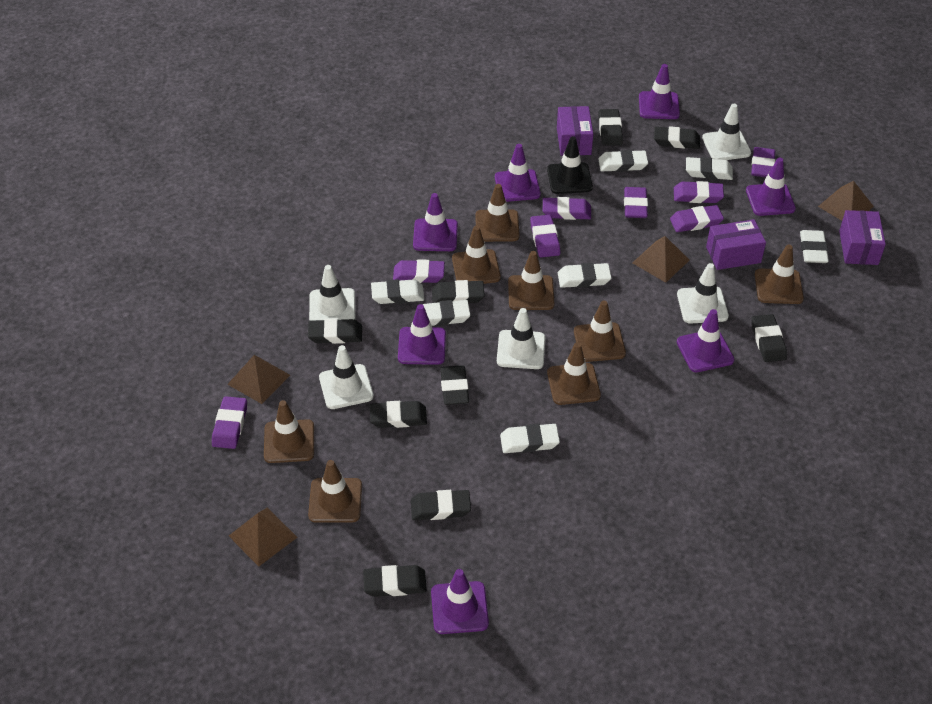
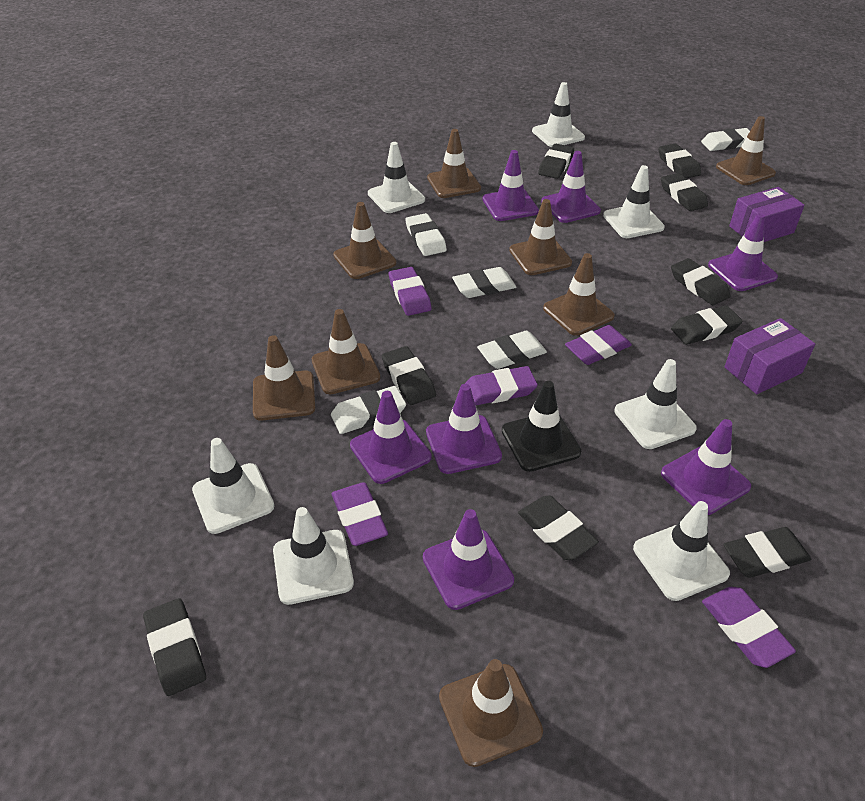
brown pyramid: 4 -> 0
purple box: 3 -> 2
purple eraser: 8 -> 5
white eraser: 7 -> 5
white traffic cone: 5 -> 7

